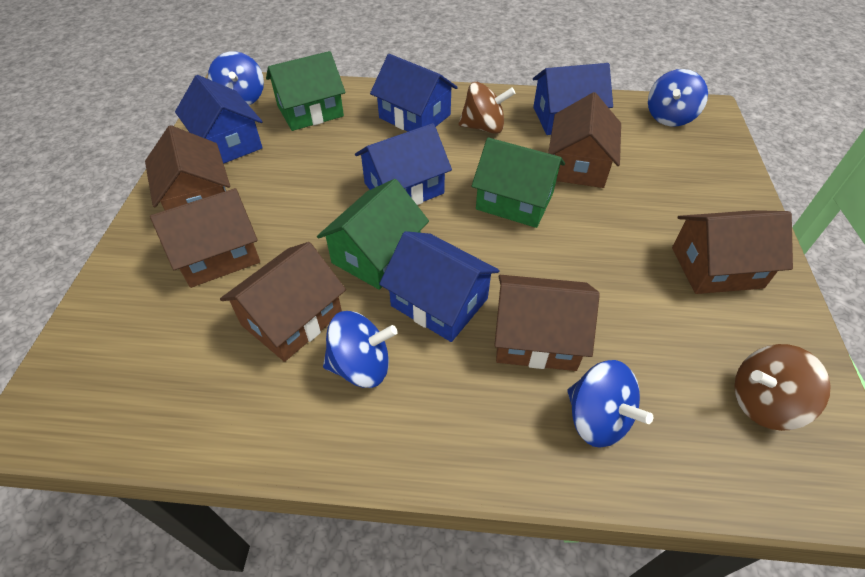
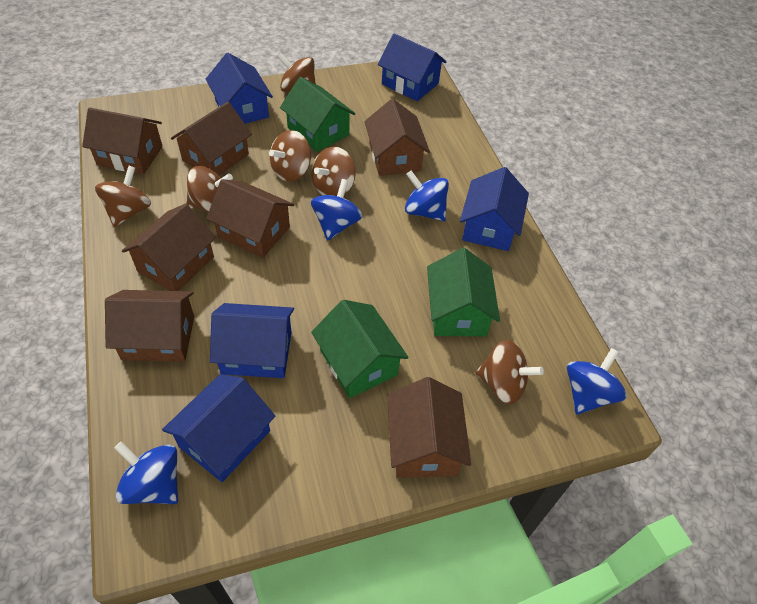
brown house: 6 -> 7
brown spinning top: 2 -> 6

